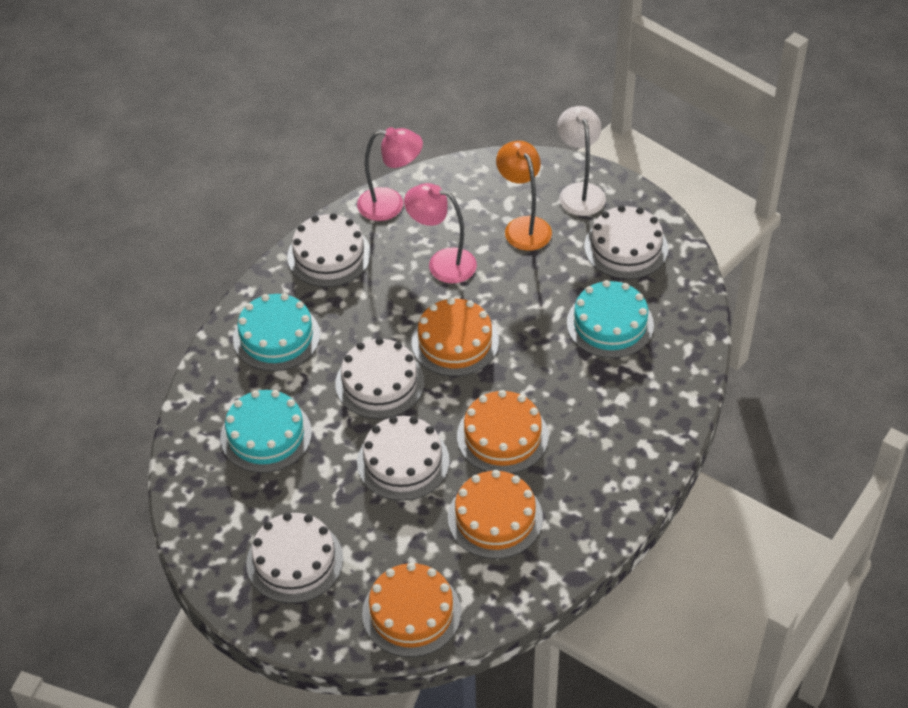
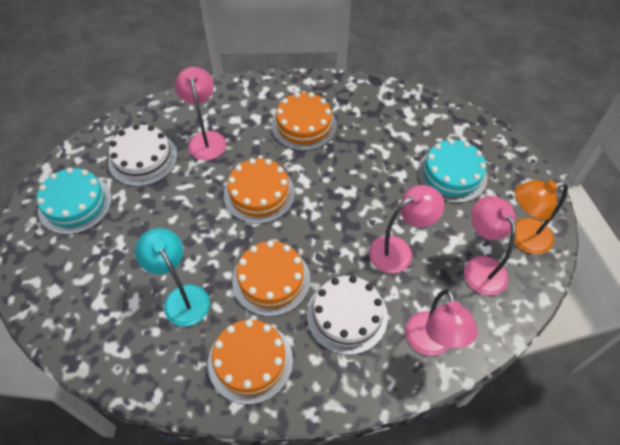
pink lamp: 2 -> 4
turquoise cake: 3 -> 2
turquoise lamp: 0 -> 1
white cake: 5 -> 2
white lamp: 1 -> 0

